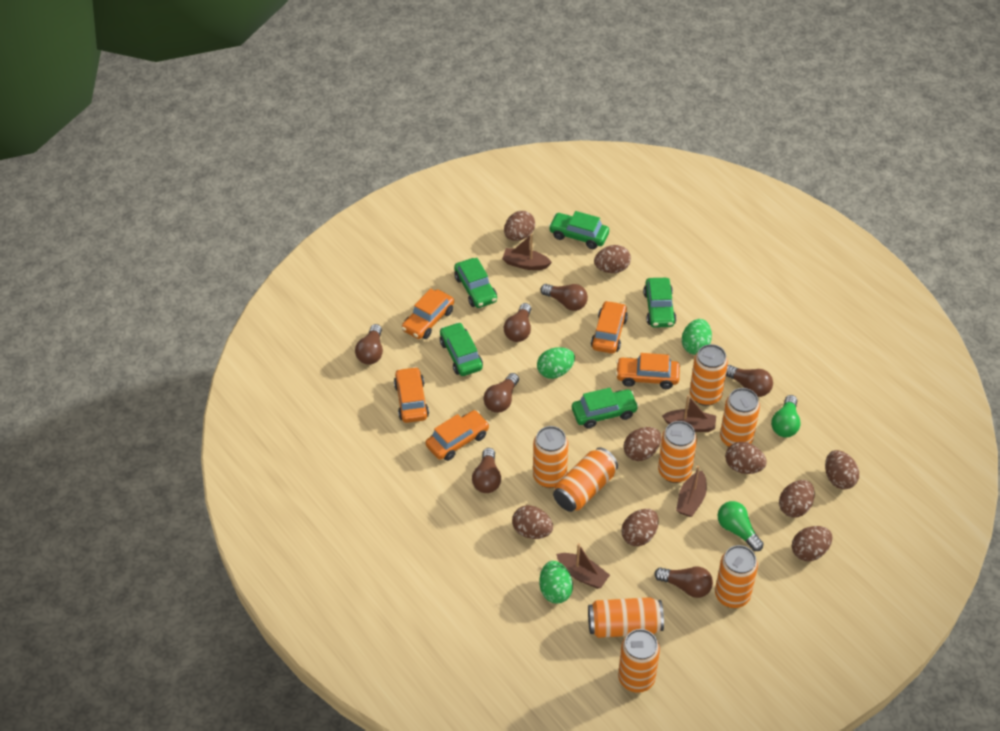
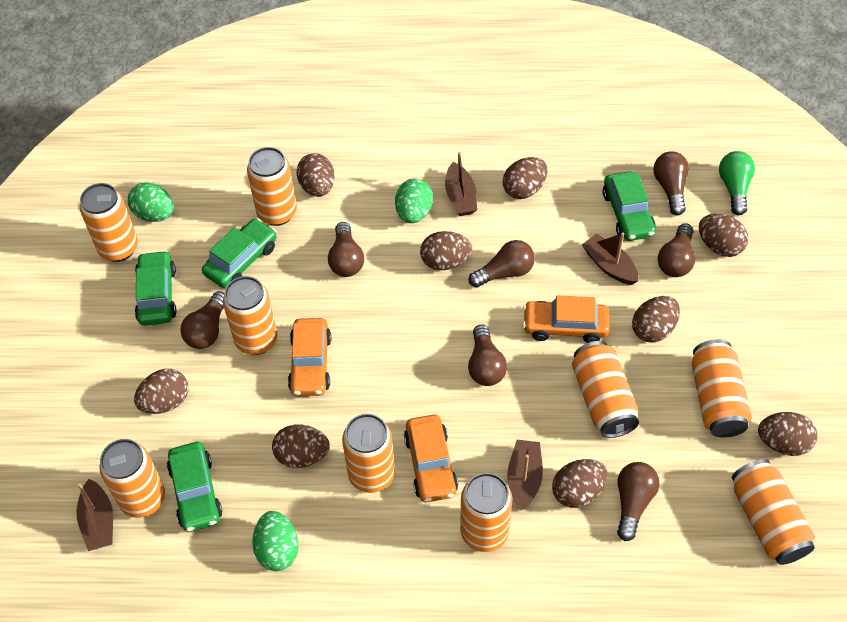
green car: 5 -> 4
green light bulb: 2 -> 1
orange can: 8 -> 9
orange car: 5 -> 3

